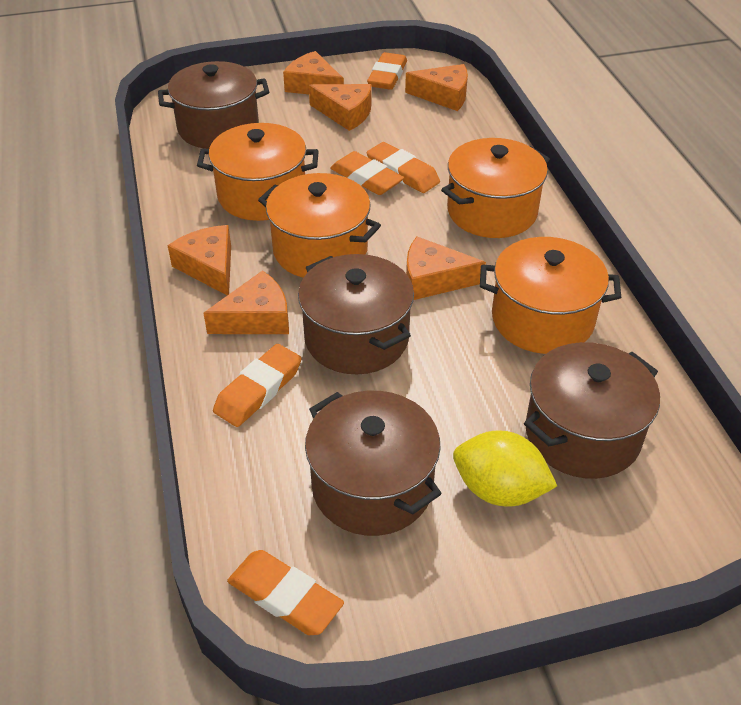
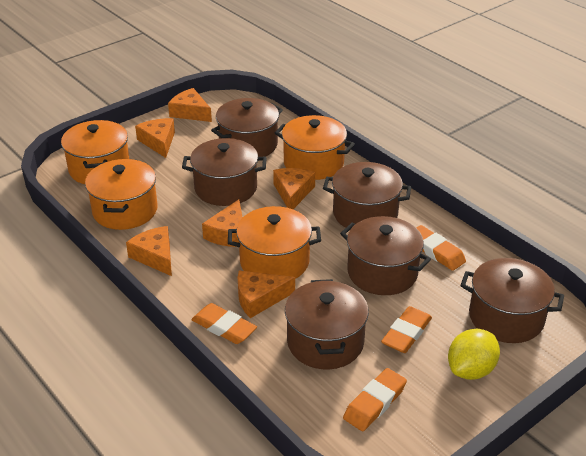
brown pot: 4 -> 6
orange eraser: 5 -> 4

